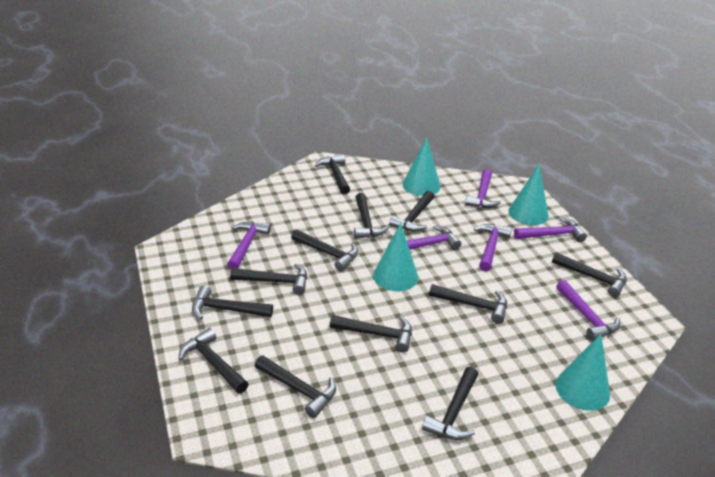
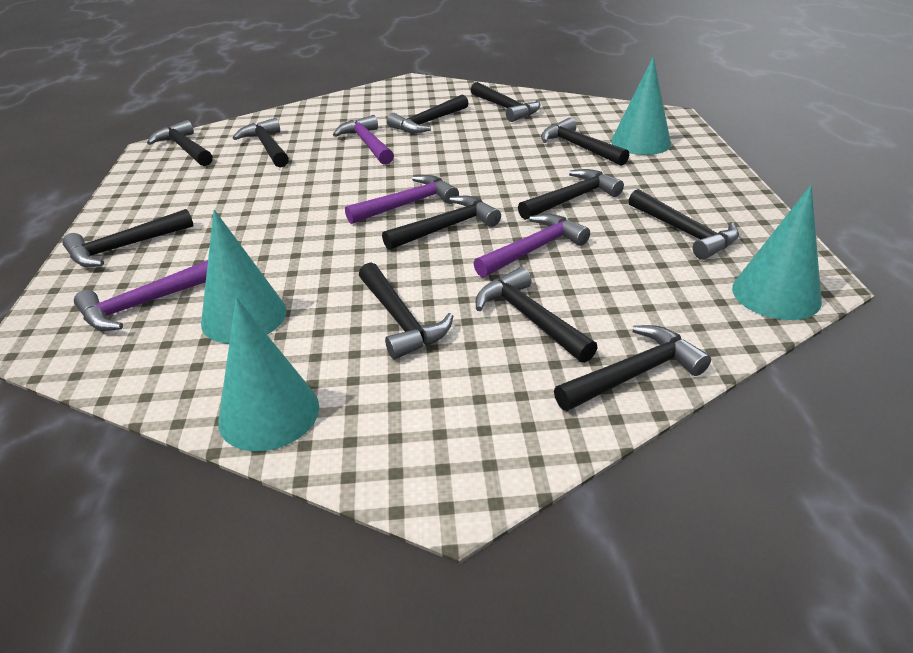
purple hammer: 6 -> 4

